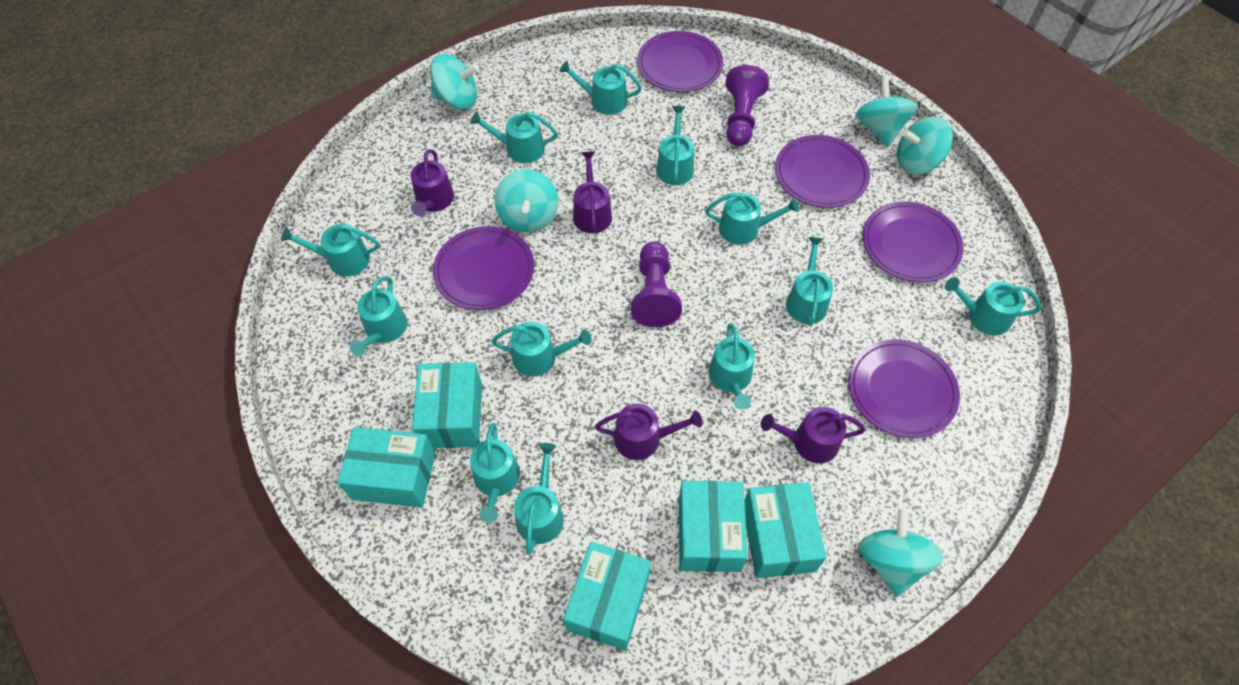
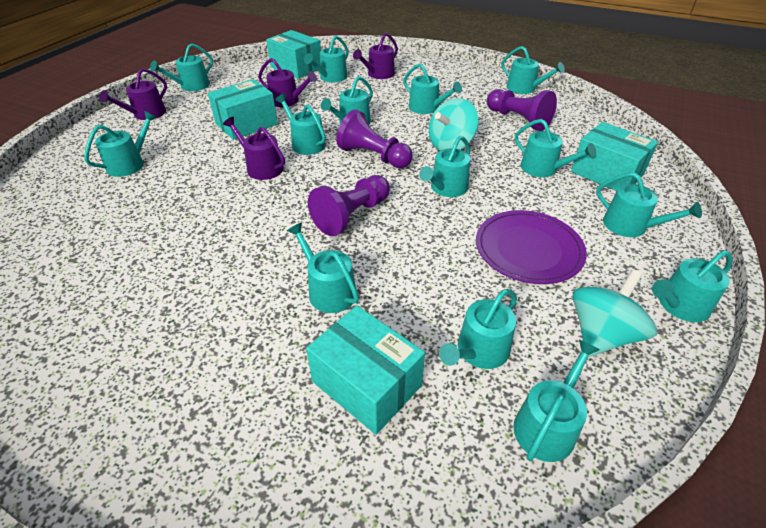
purple pawn: 2 -> 3
purple plate: 5 -> 1
turquoise box: 5 -> 4
turquoise spinning top: 5 -> 2
turquoise watering can: 12 -> 14

